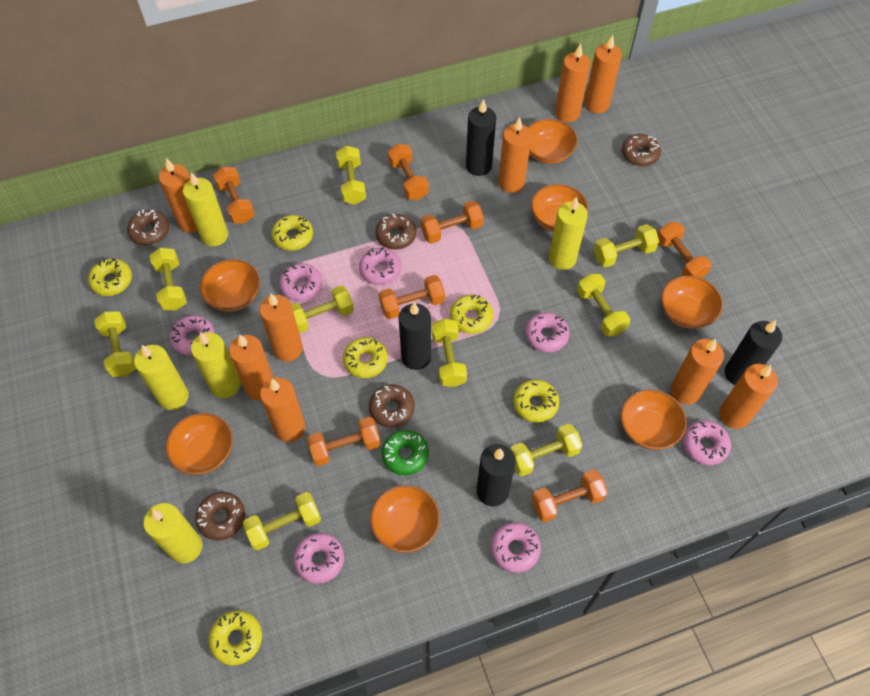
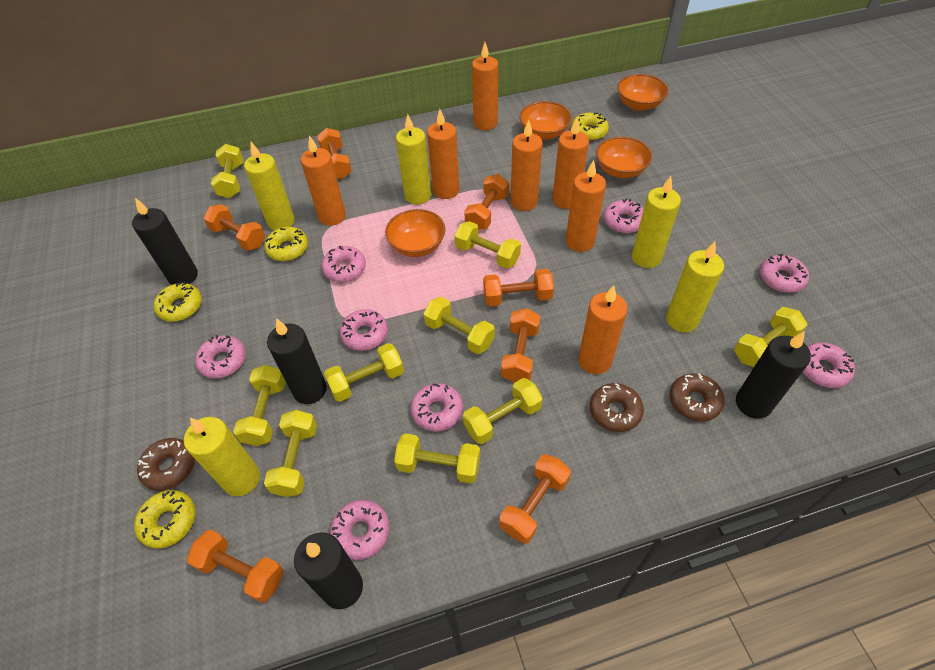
brown donut: 5 -> 3
green donut: 1 -> 0
orange bowl: 7 -> 4
orange candle: 9 -> 7
pink donut: 7 -> 8
yellow donut: 6 -> 4

